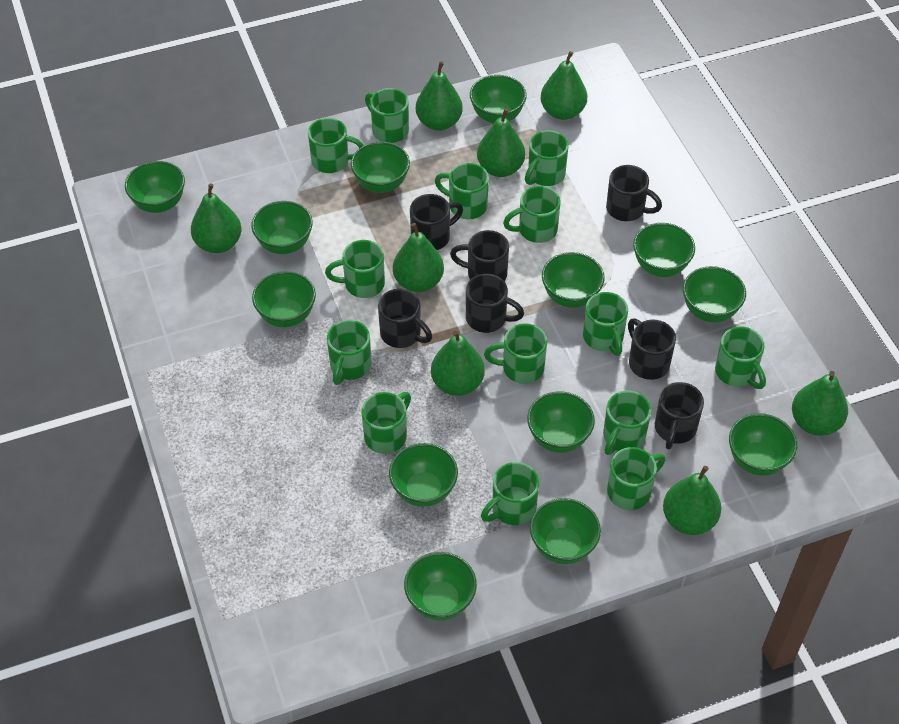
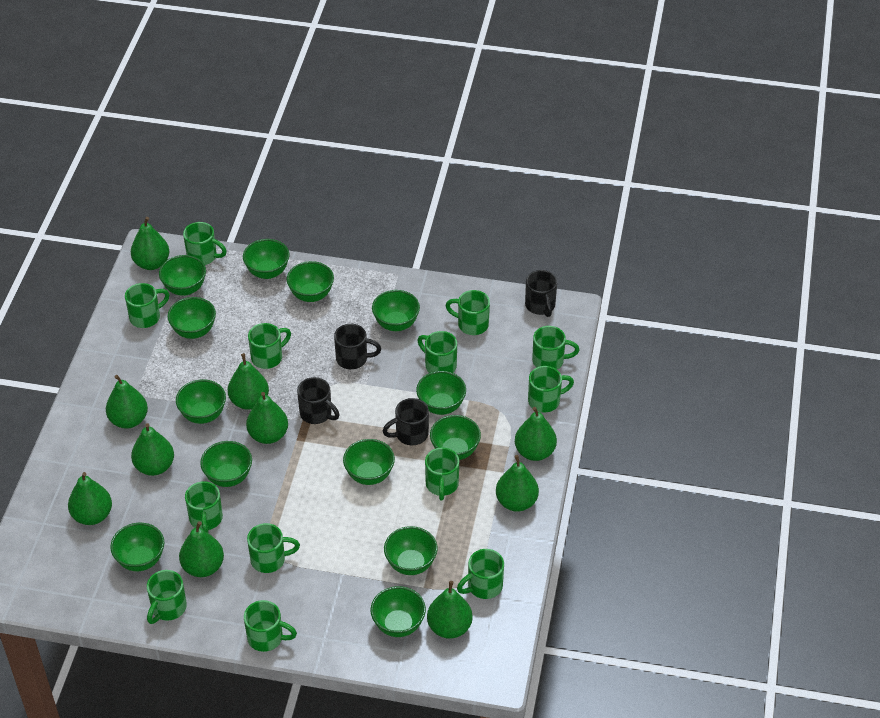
black mug: 7 -> 4
green mug: 14 -> 13
green pear: 8 -> 10

